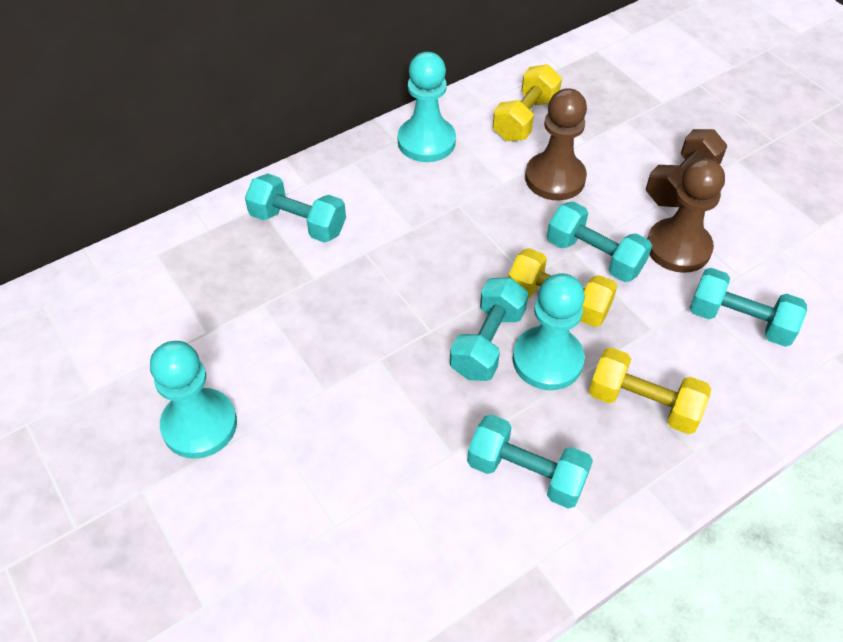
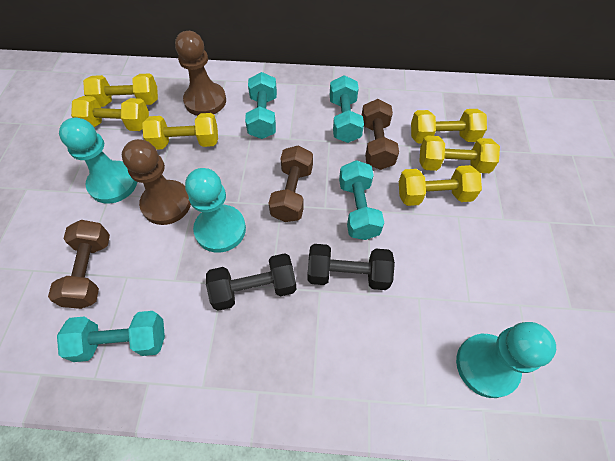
black dumbbell: 0 -> 2
brown dumbbell: 1 -> 3
turquoise dumbbell: 5 -> 4
yellow dumbbell: 3 -> 6

